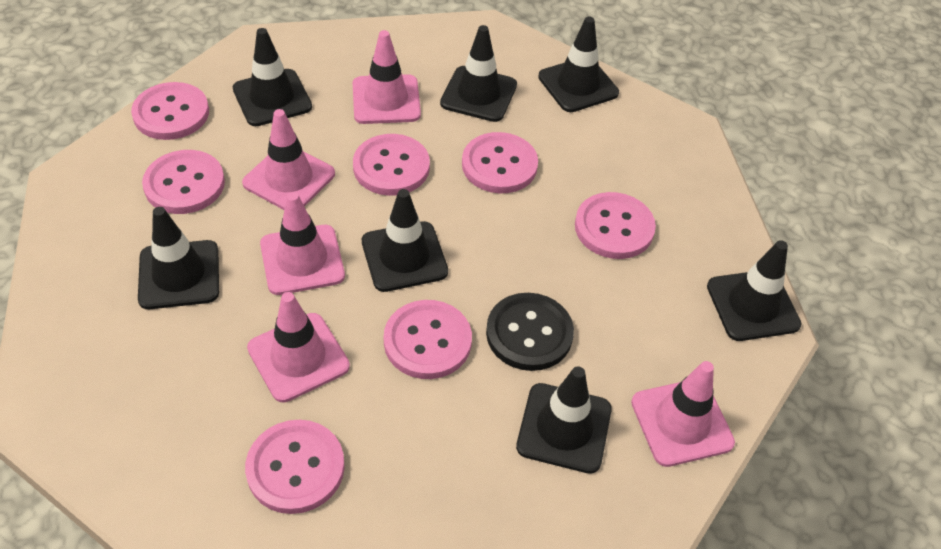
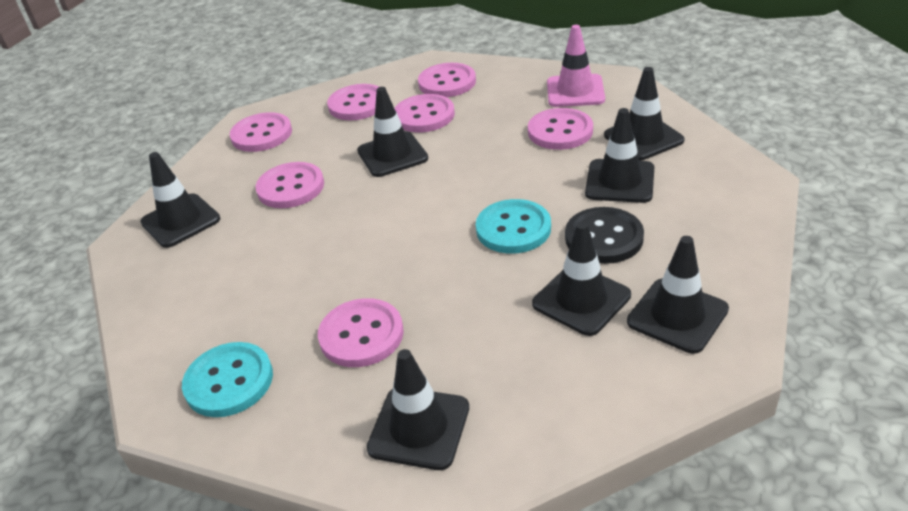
pink traffic cone: 5 -> 1
turquoise button: 0 -> 2

